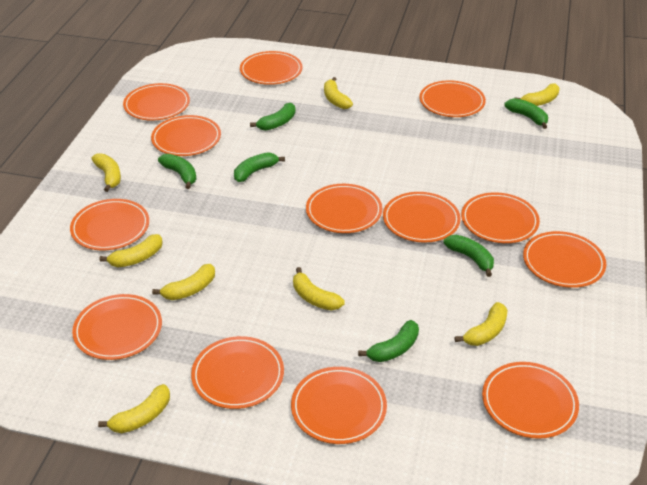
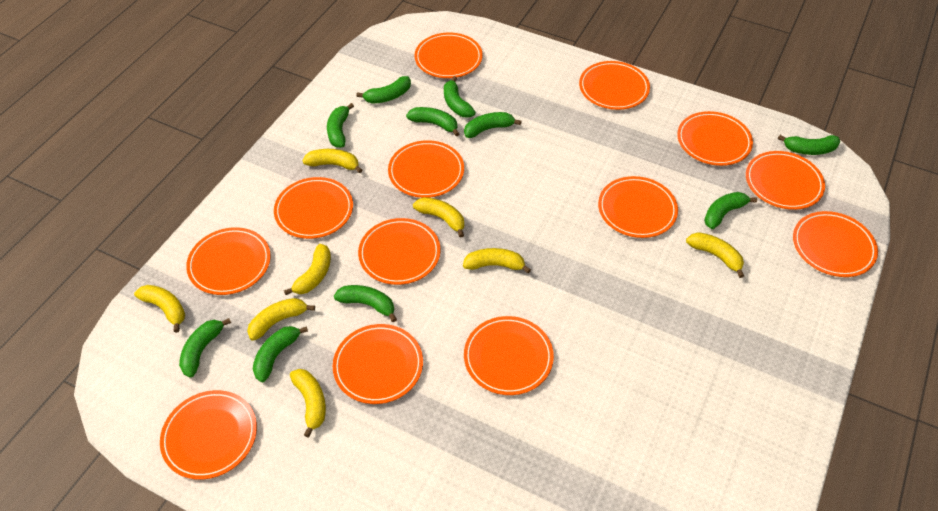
green banana: 6 -> 10

